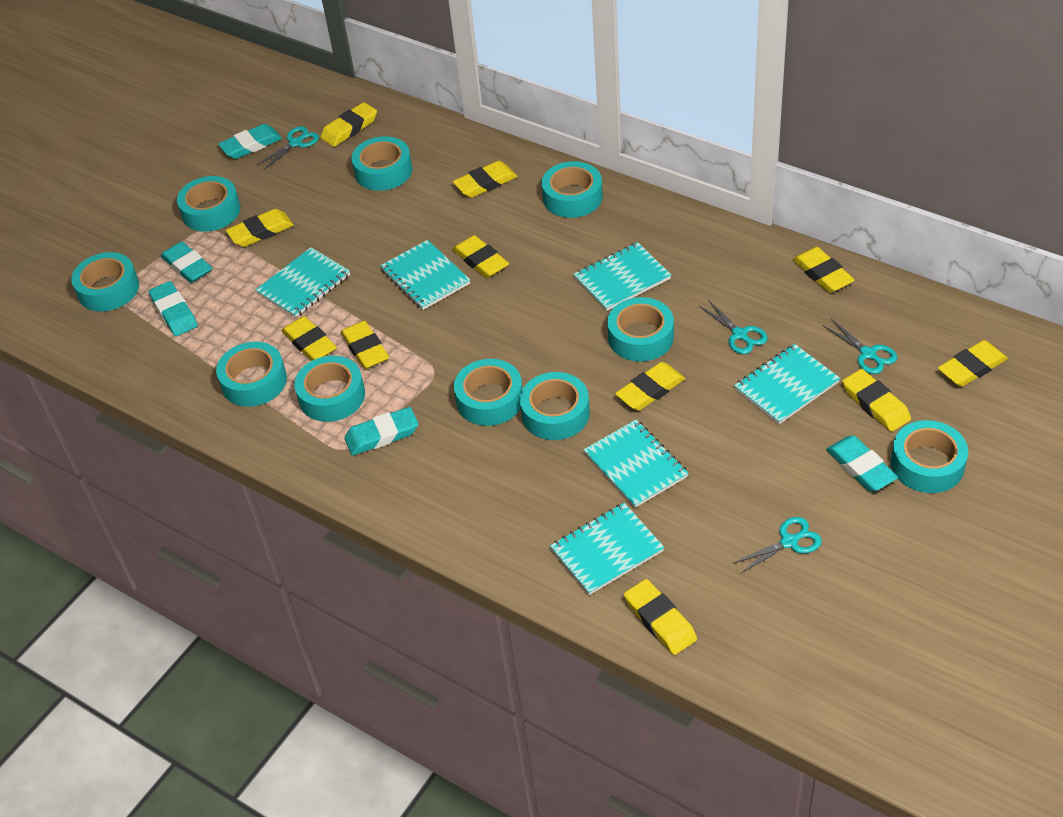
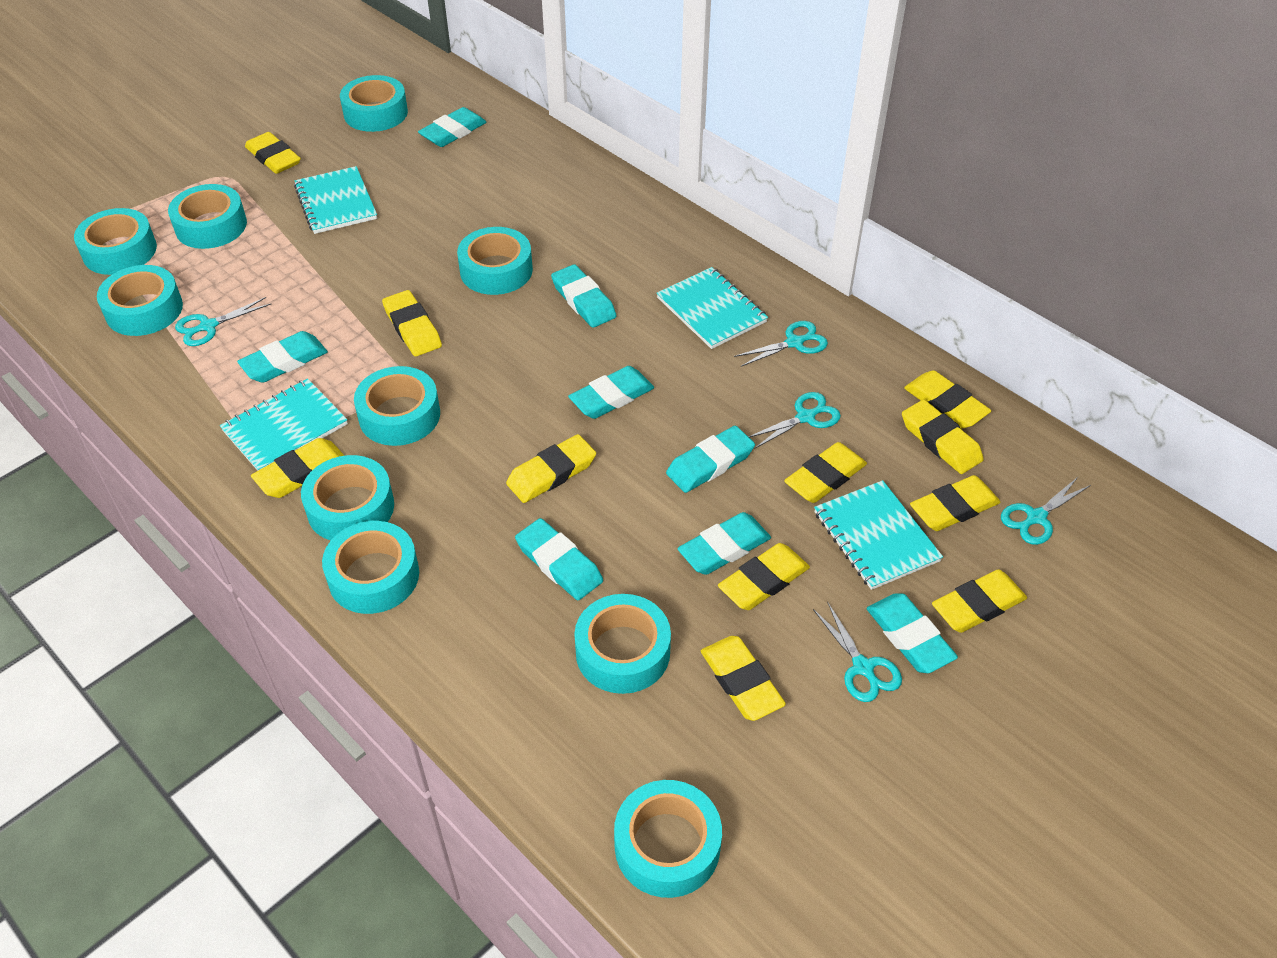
turquoise eraser: 5 -> 8
turquoise notebook: 6 -> 4
turquoise scissors: 4 -> 5

